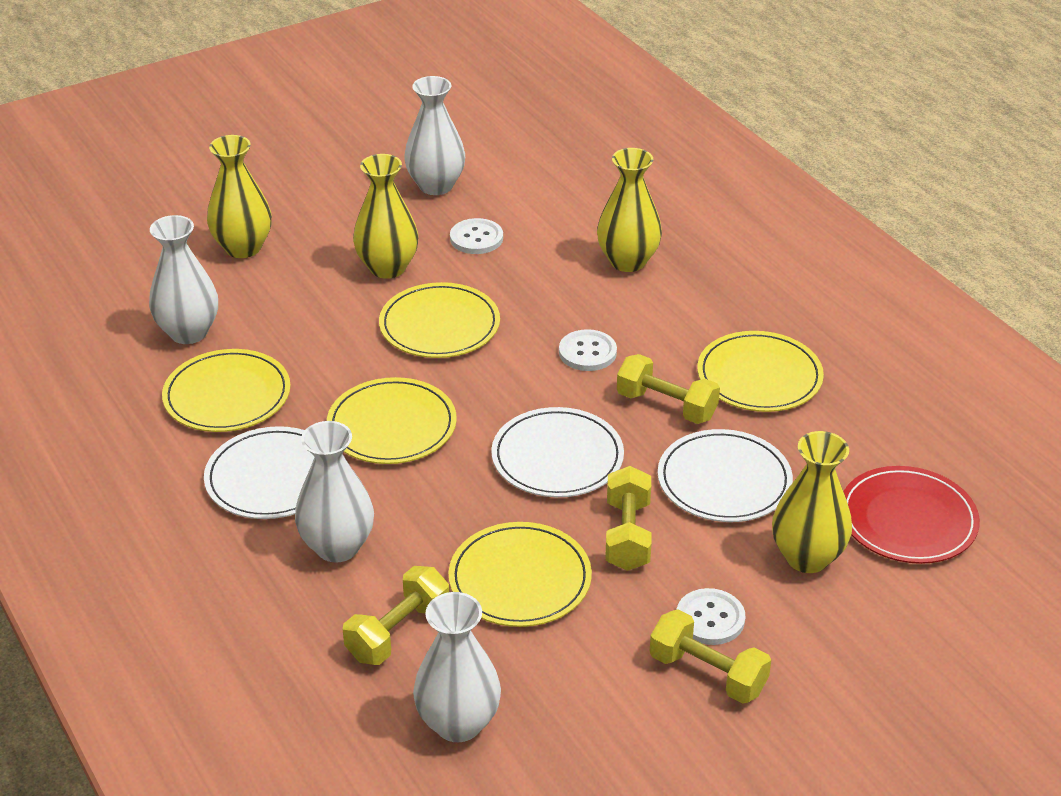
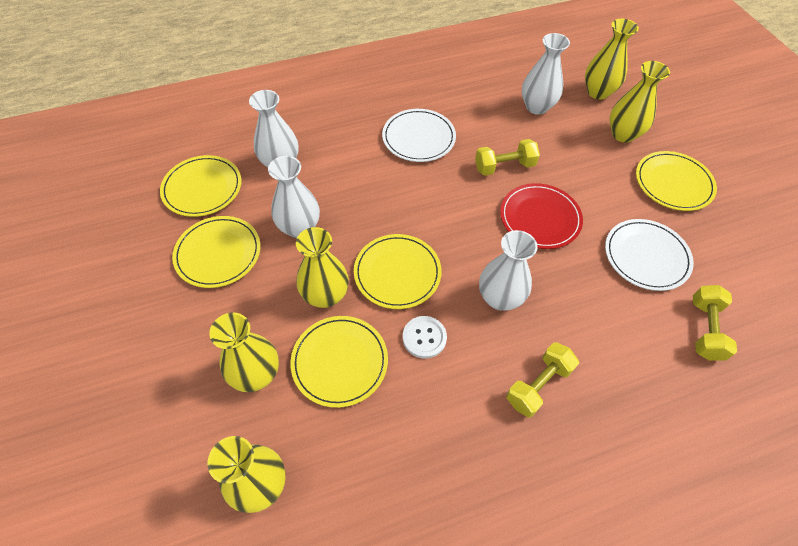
white button: 3 -> 1
white plate: 3 -> 2
yellow dumbbell: 4 -> 3
yellow vase: 4 -> 5

